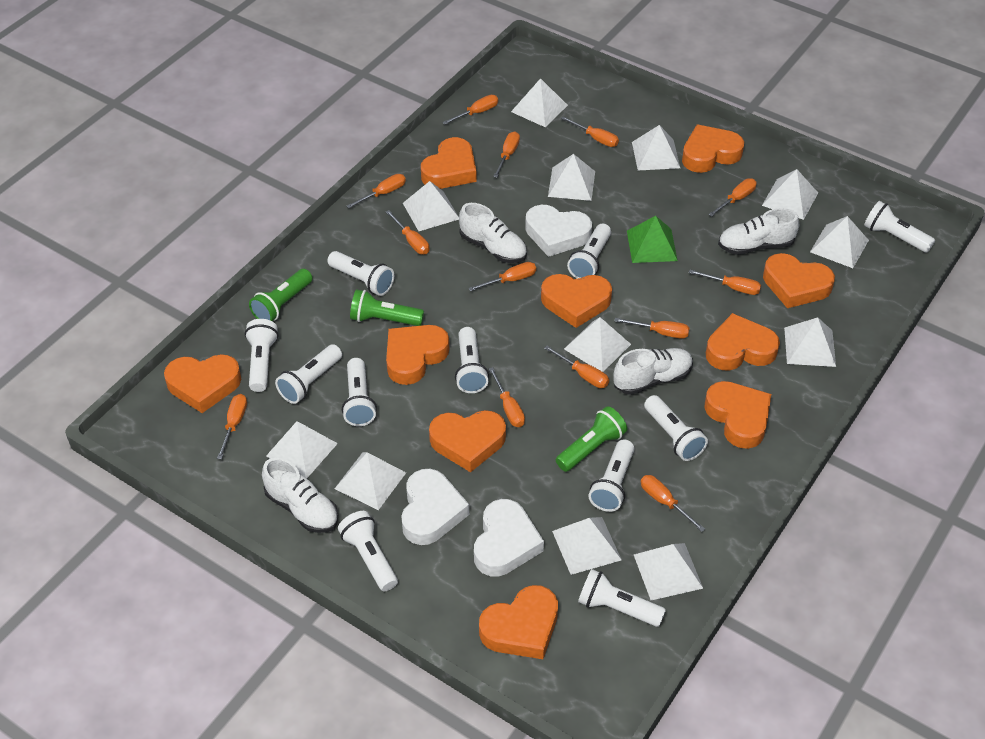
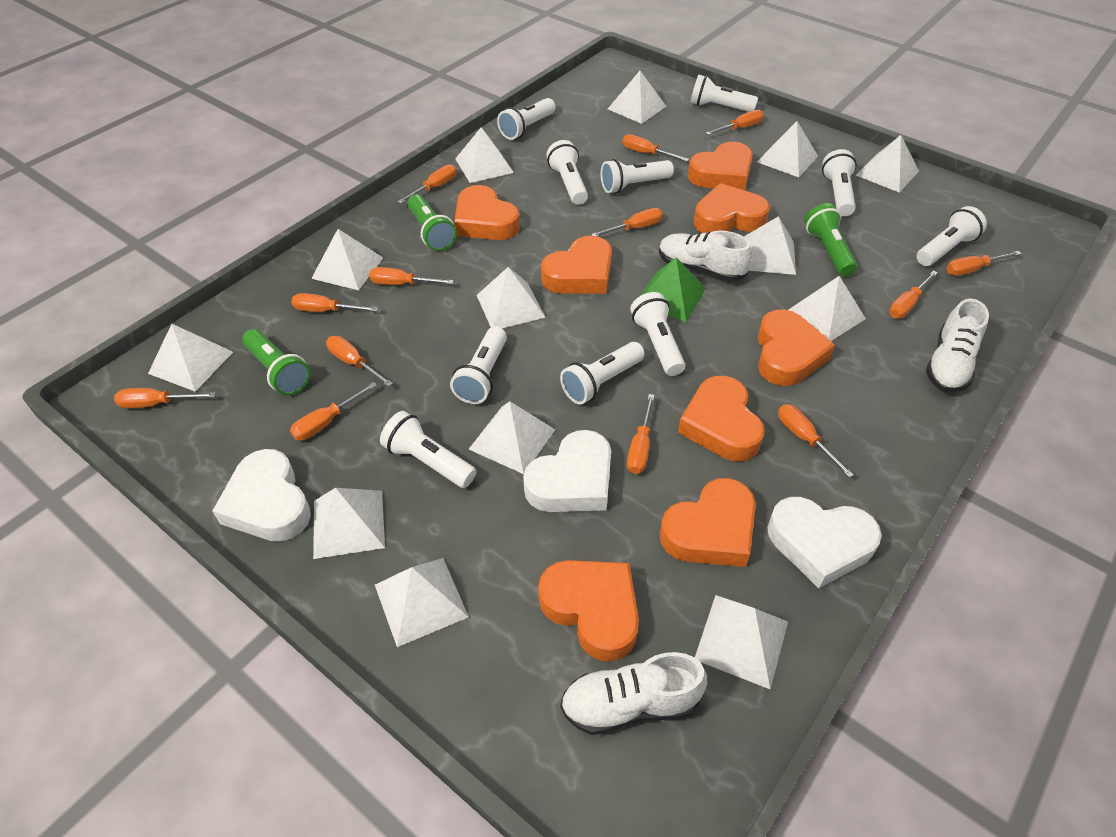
orange heart: 10 -> 8
white flashlight: 11 -> 10
white pyramid: 12 -> 13
white shoe: 4 -> 3

